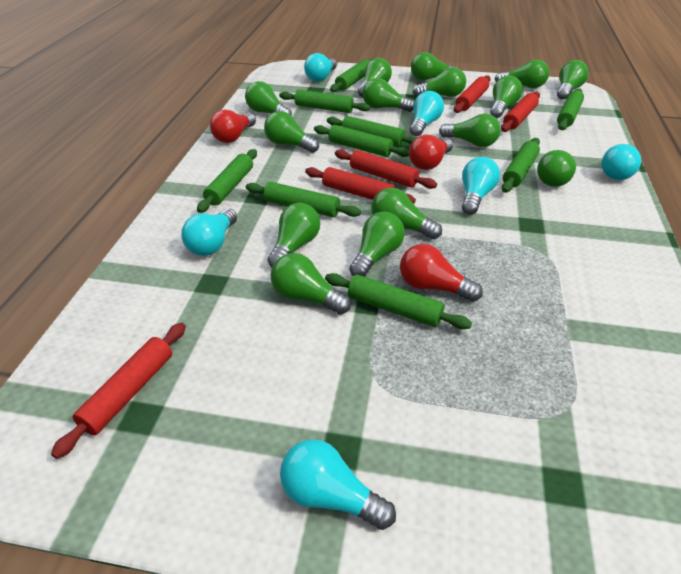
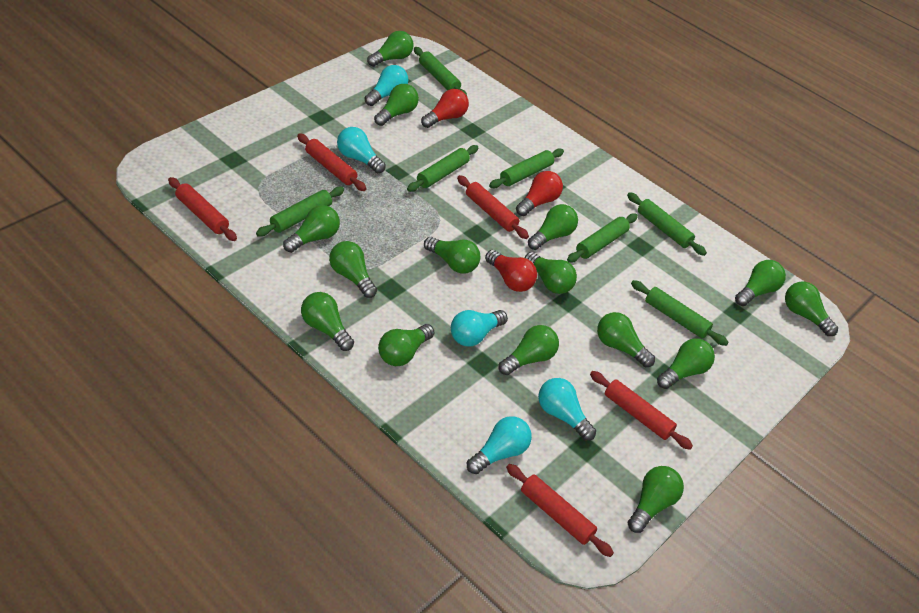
green rolling pin: 9 -> 7
turquoise light bulb: 6 -> 5

